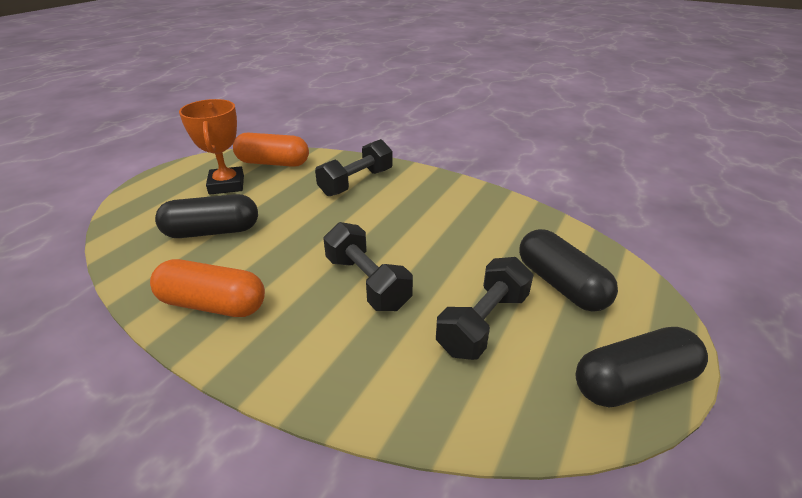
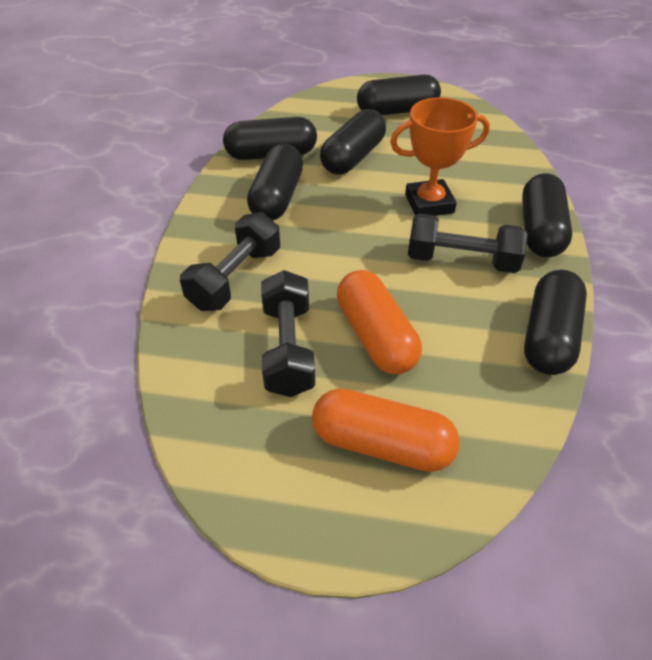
black capsule: 3 -> 6

